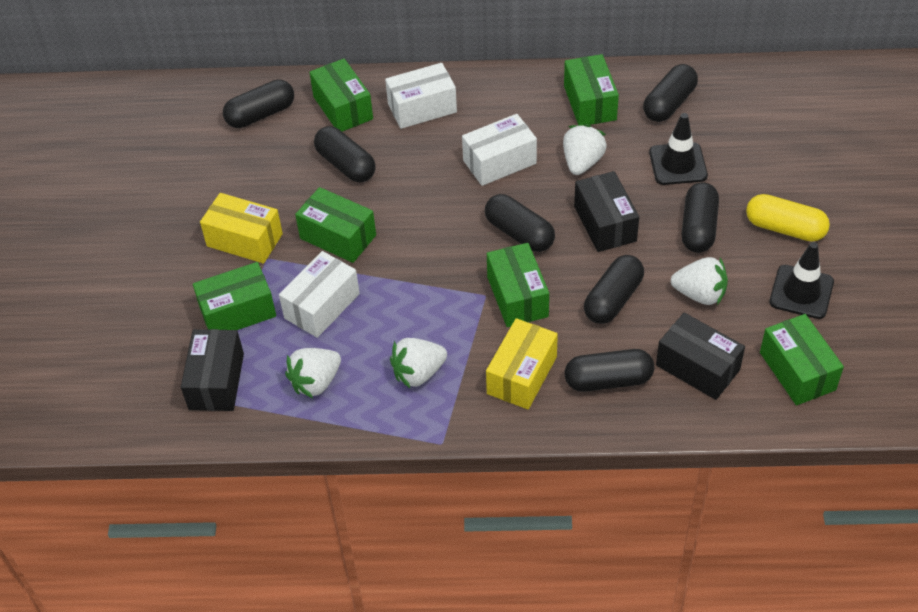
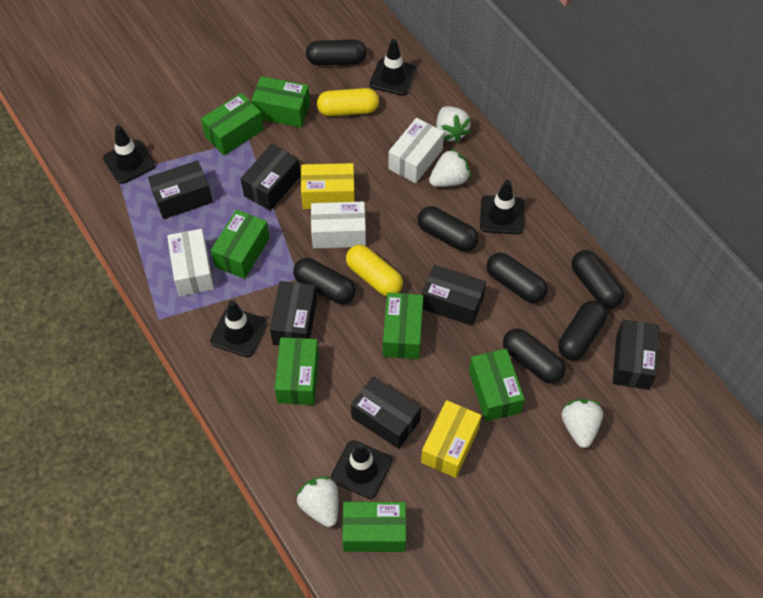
black box: 3 -> 6
black traffic cone: 2 -> 5
green box: 6 -> 7
yellow capsule: 1 -> 2

